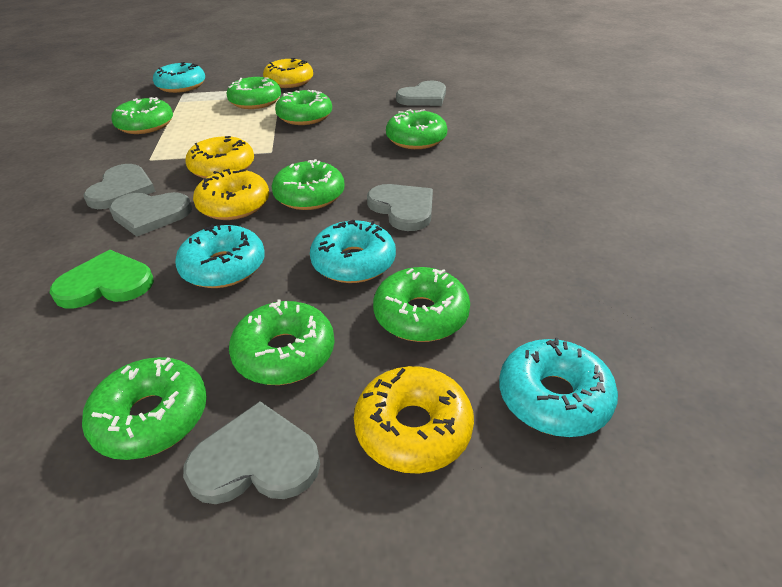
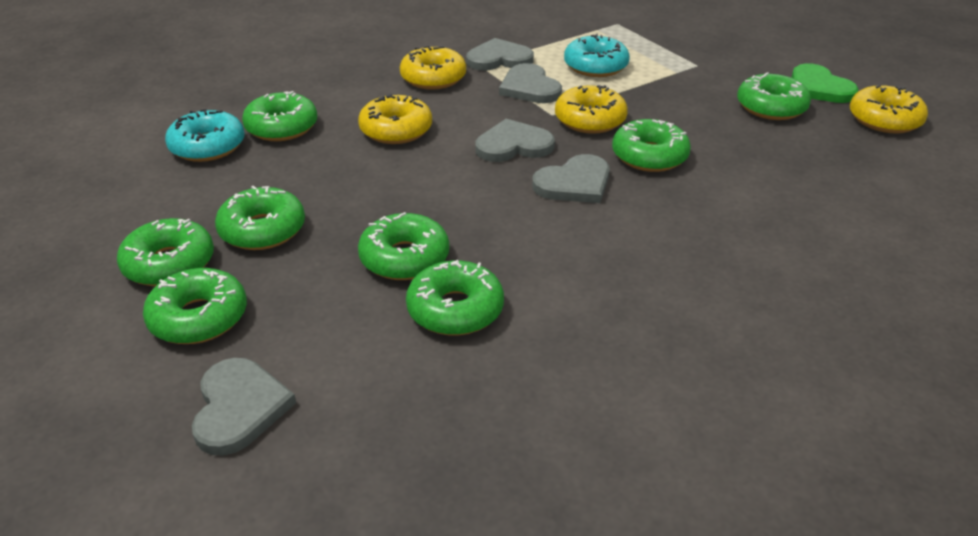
turquoise donut: 4 -> 2

